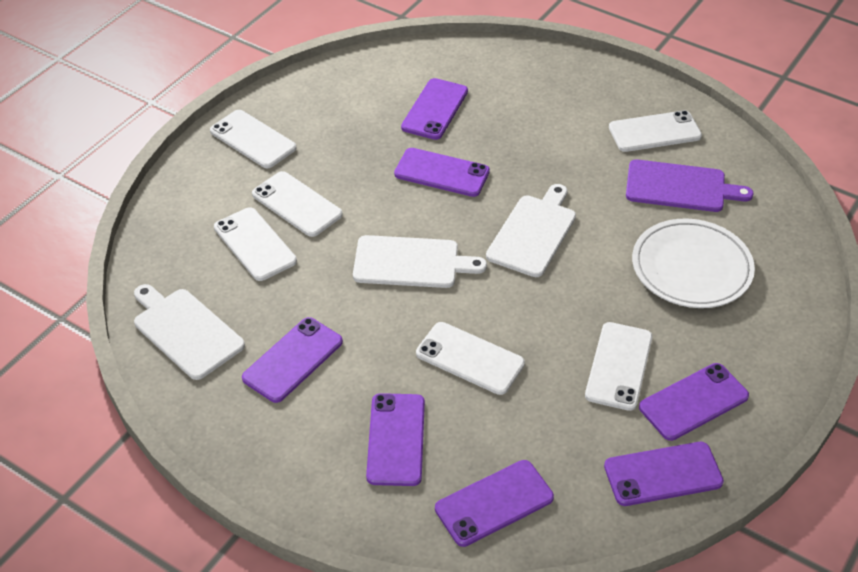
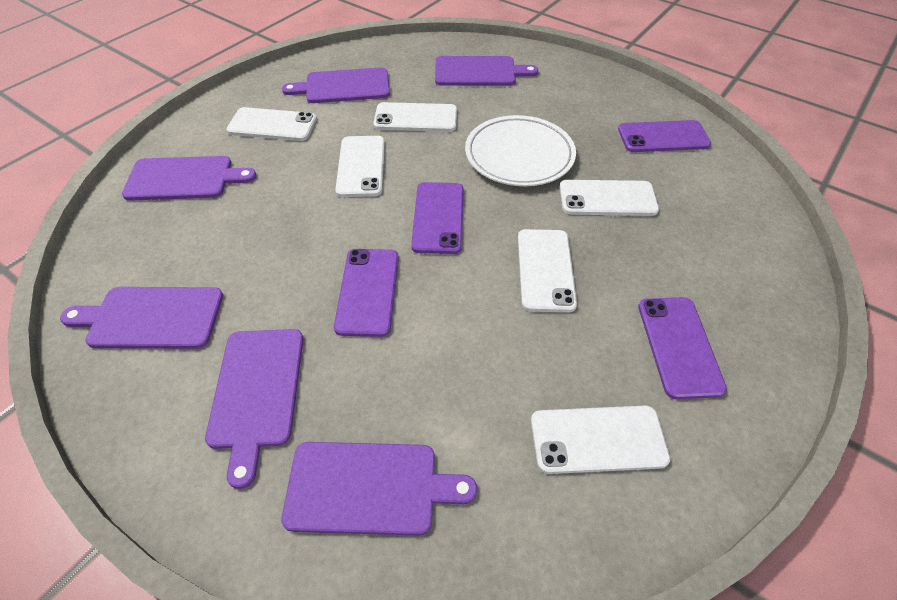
purple cutting board: 1 -> 6
purple phone: 7 -> 4
white cutting board: 3 -> 0

